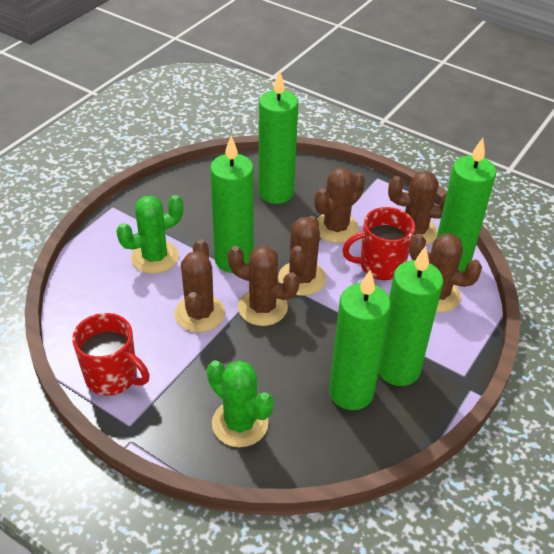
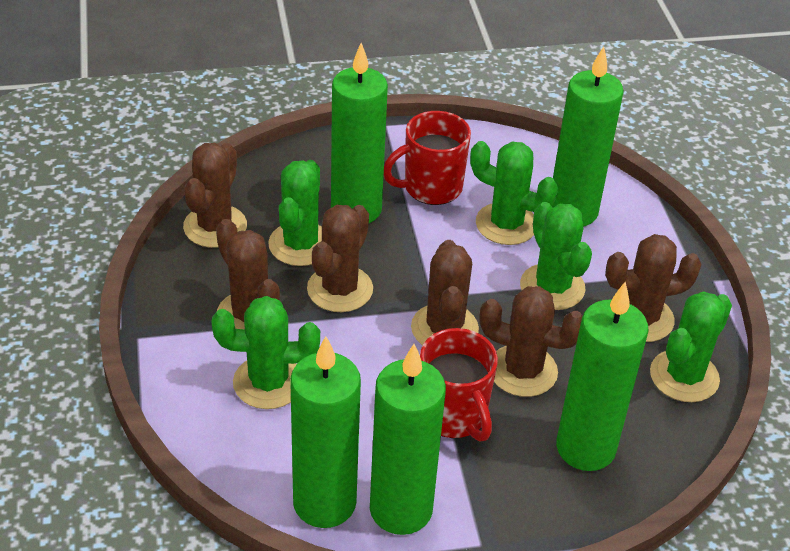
green cactus: 2 -> 5

